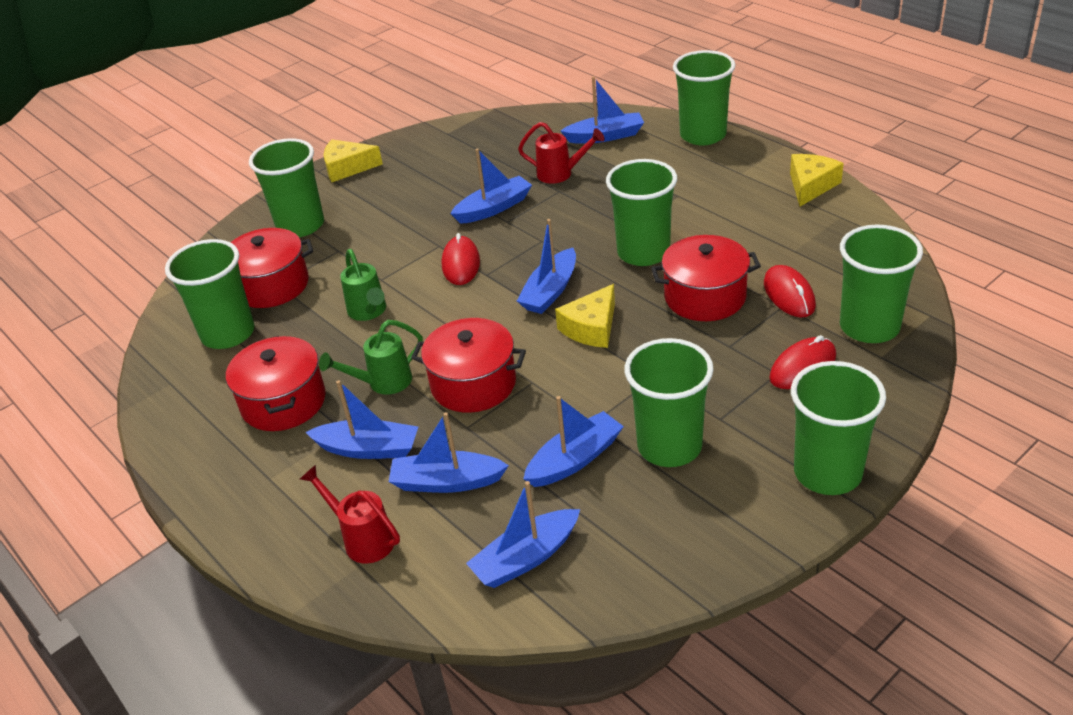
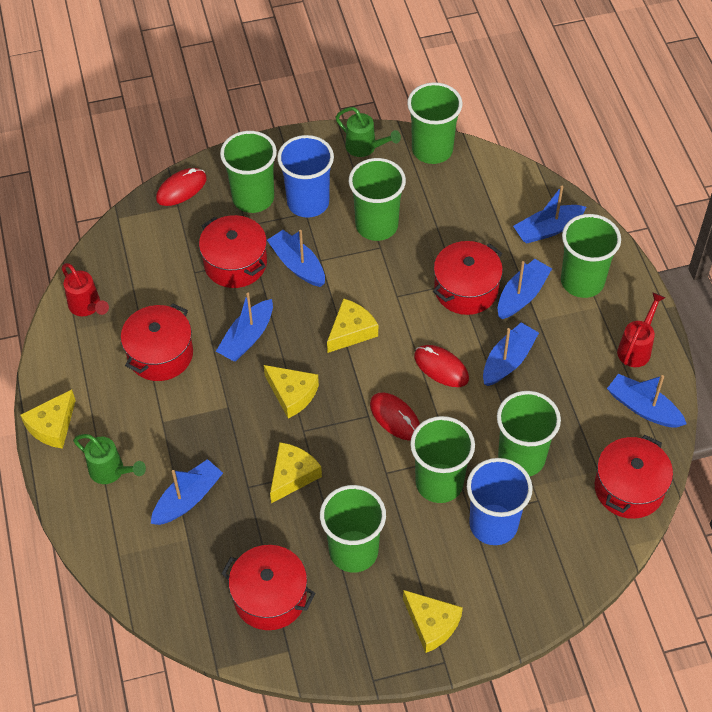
blue cup: 0 -> 2
red pot: 4 -> 5
yellow cheese: 3 -> 5

